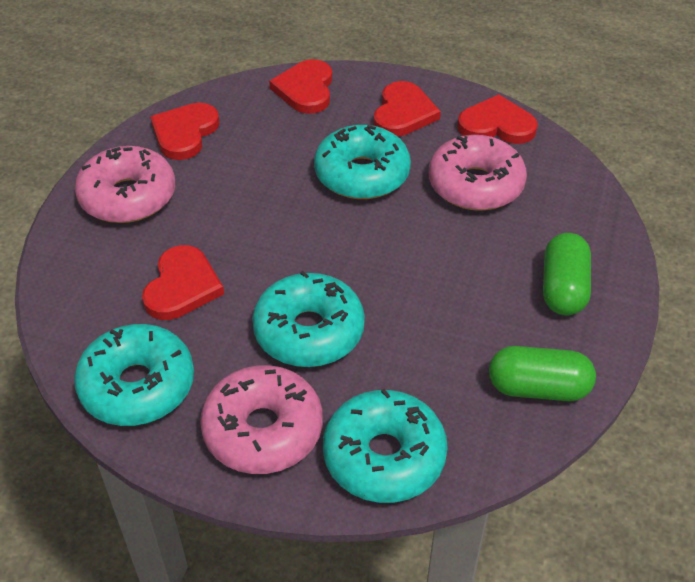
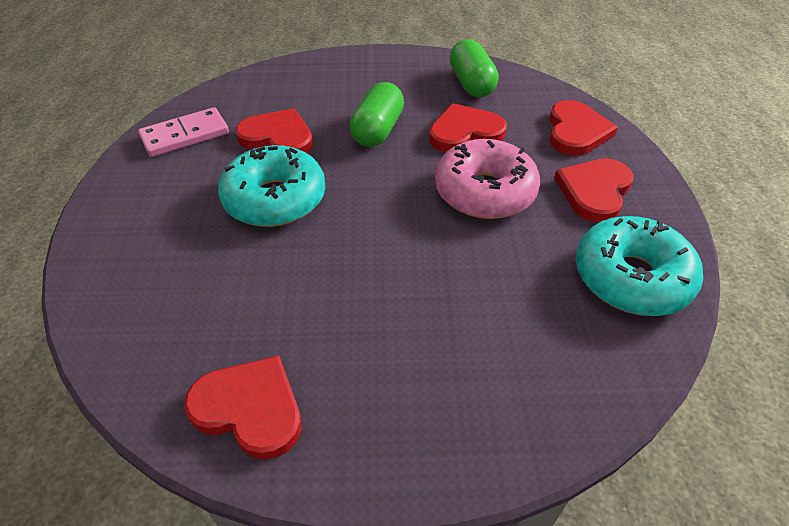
pink domino: 0 -> 1
pink donut: 3 -> 1
turquoise donut: 4 -> 2

